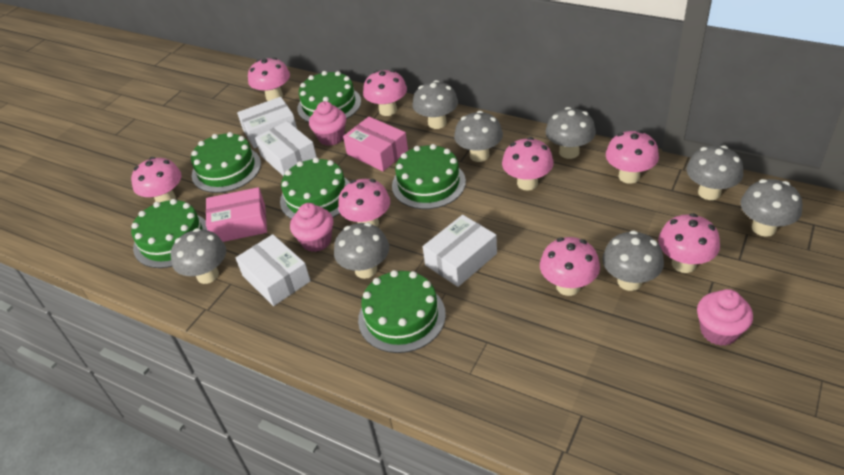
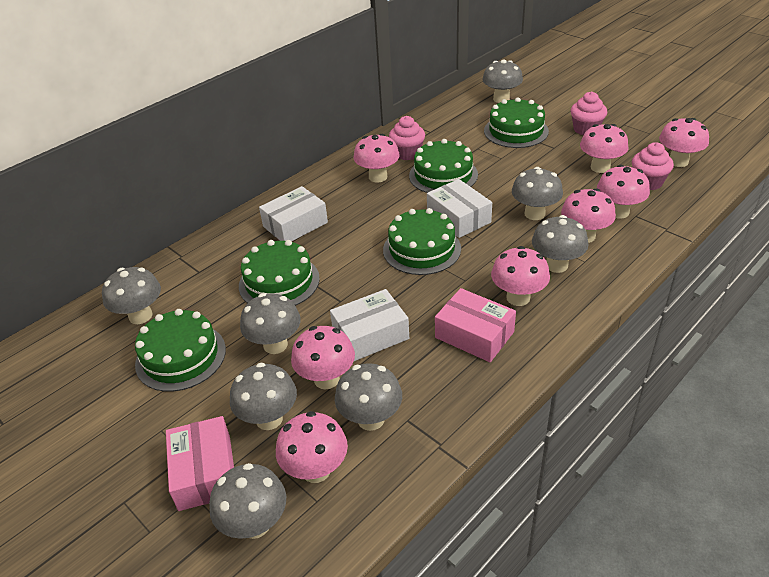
green cake: 6 -> 5
white box: 4 -> 3

